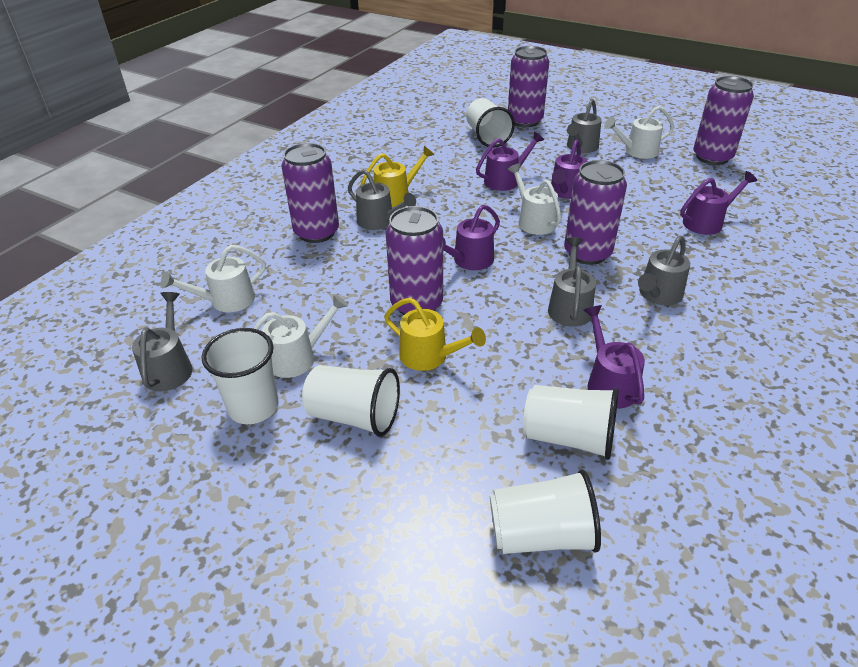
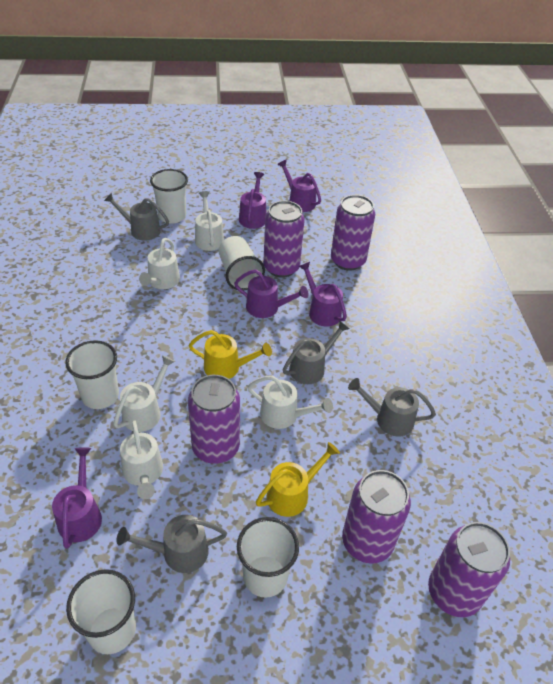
grey watering can: 5 -> 4
white watering can: 4 -> 5

